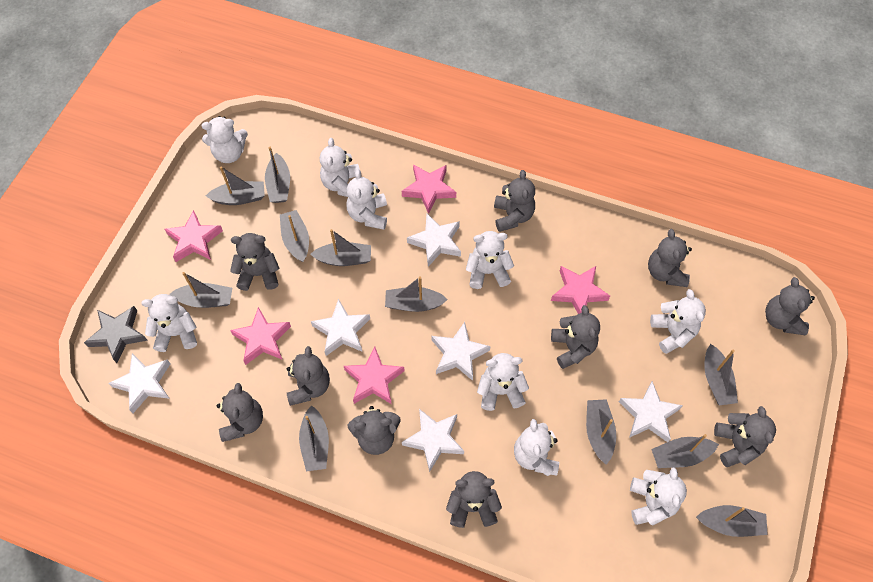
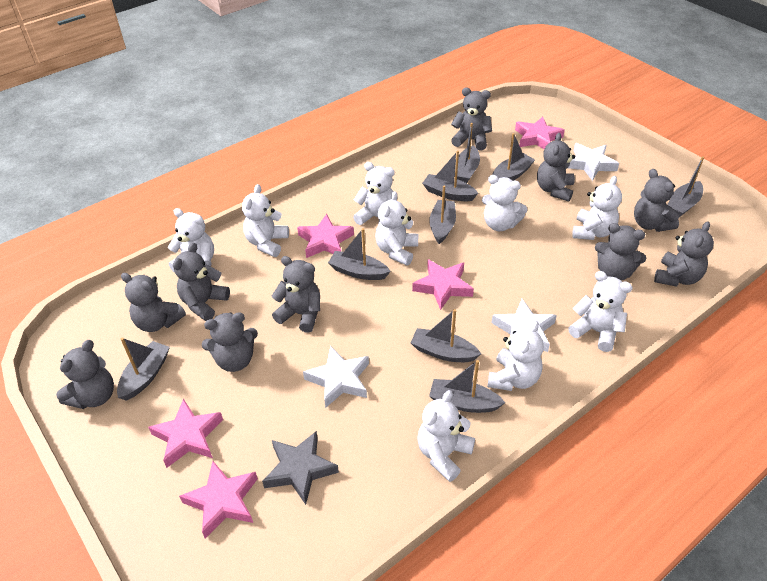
grey boat: 11 -> 9
white star: 6 -> 3

